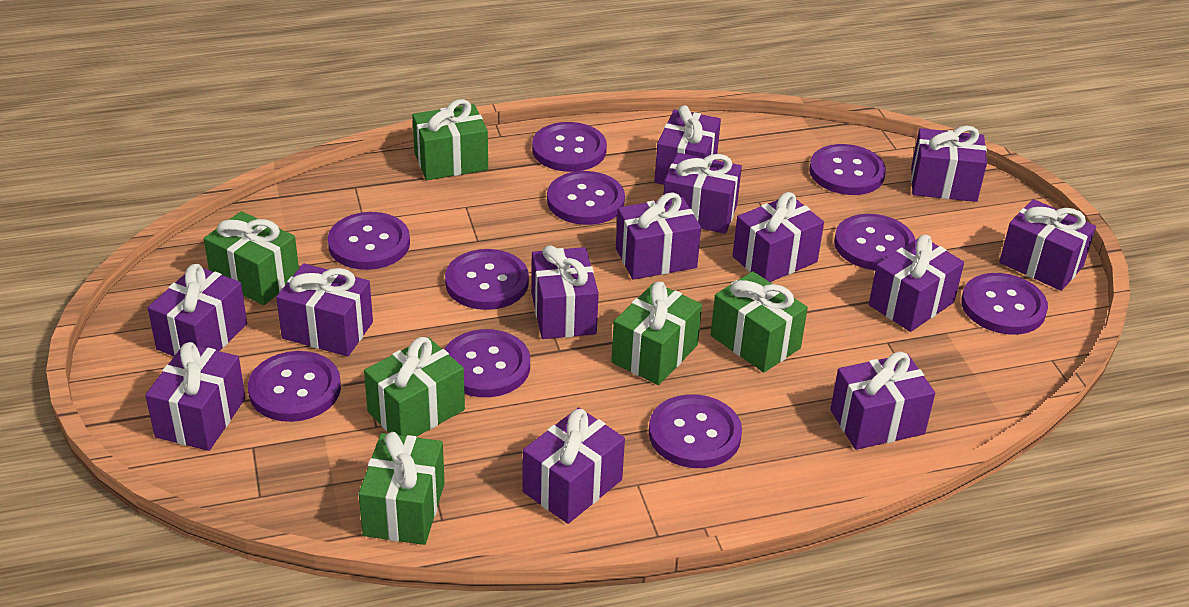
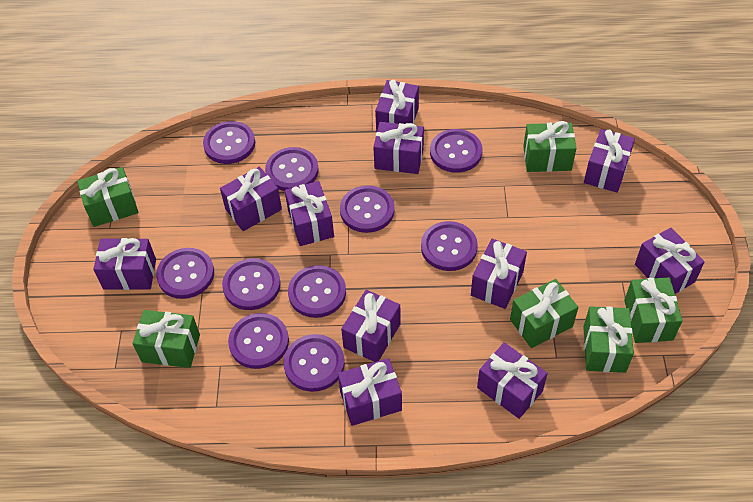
purple gift: 13 -> 11

